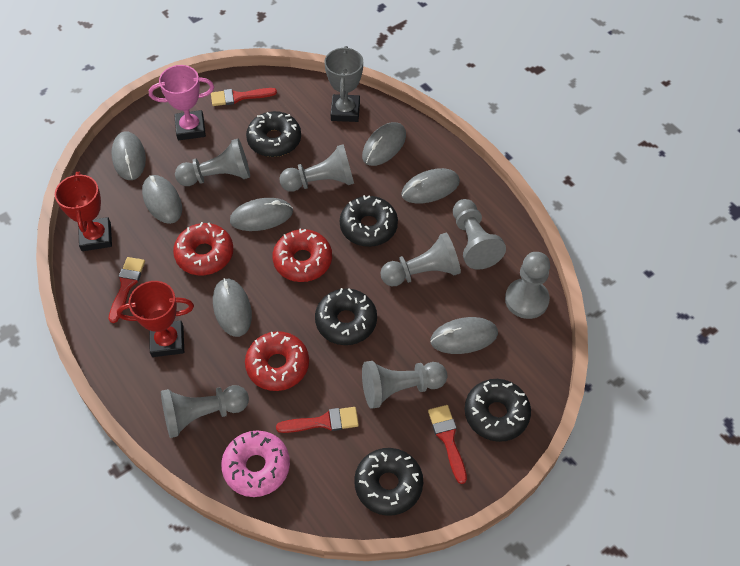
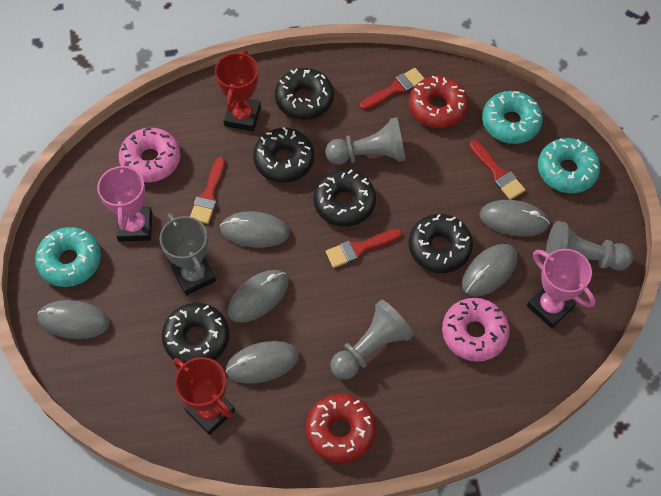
grey mouse: 7 -> 6
grey pawn: 7 -> 3
pink donut: 1 -> 2
pink trophy: 1 -> 2
red donut: 3 -> 2
turquoise donut: 0 -> 3

